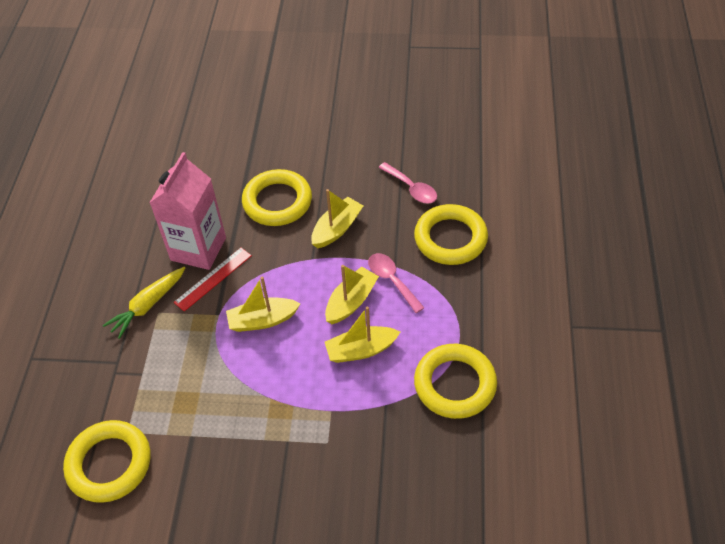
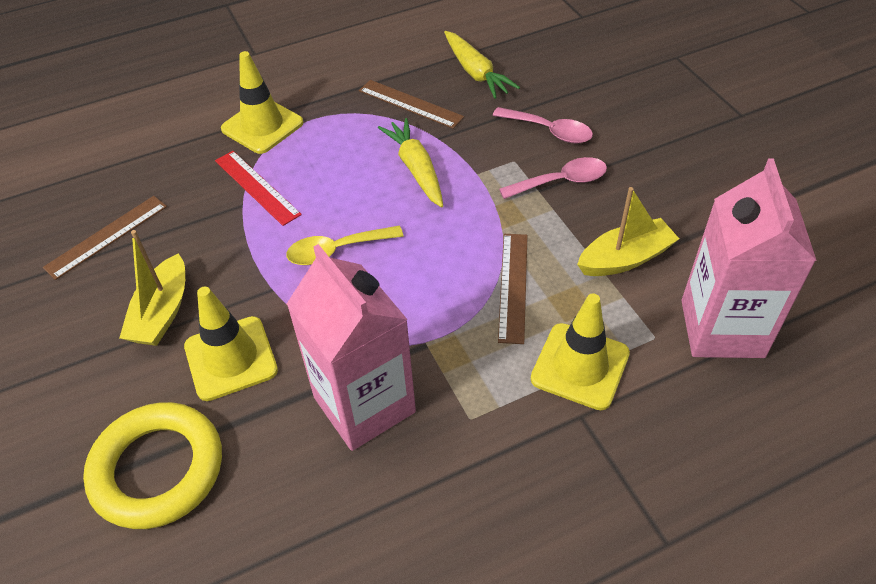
brown ruler: 0 -> 3
pink carton: 1 -> 2
yellow boat: 4 -> 2
yellow carrot: 1 -> 2
yellow ring: 4 -> 1
yellow spoon: 0 -> 1
yellow traffic cone: 0 -> 3

